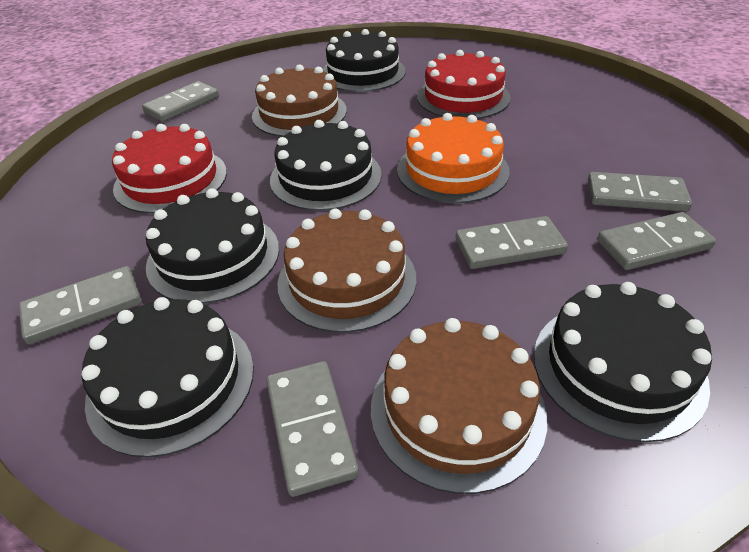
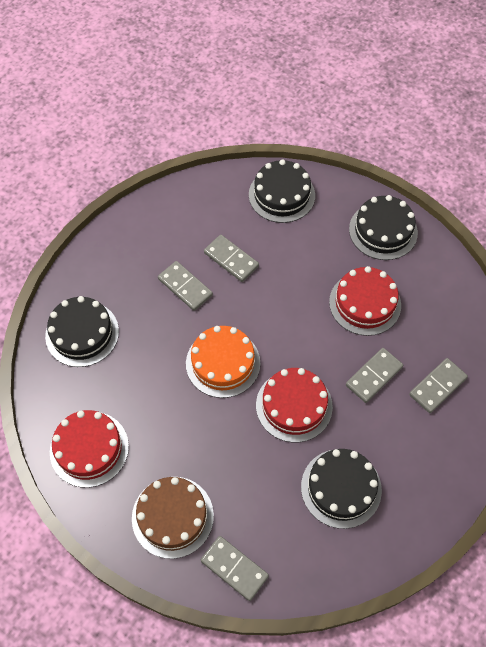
black cake: 5 -> 4
brown cake: 3 -> 1
grey domino: 6 -> 5
red cake: 2 -> 3

